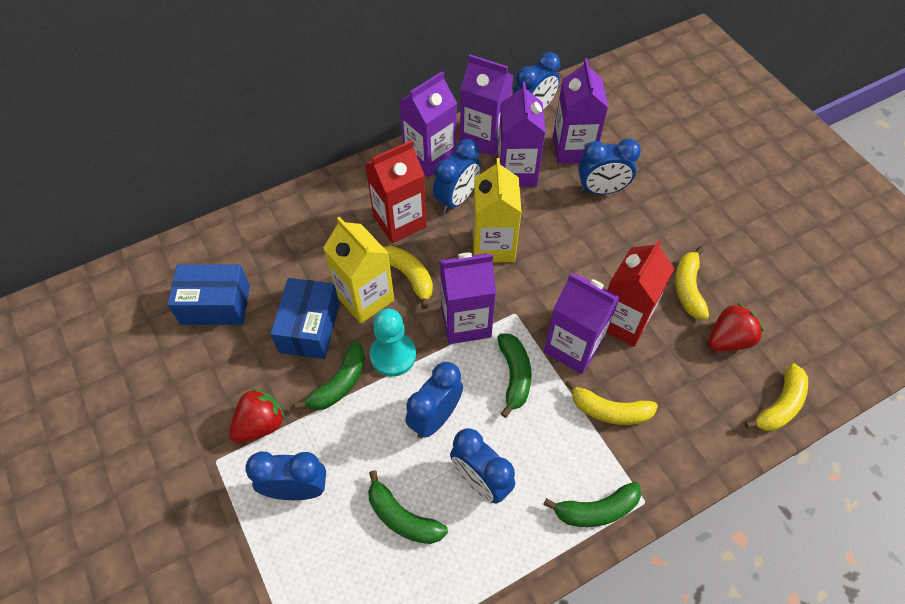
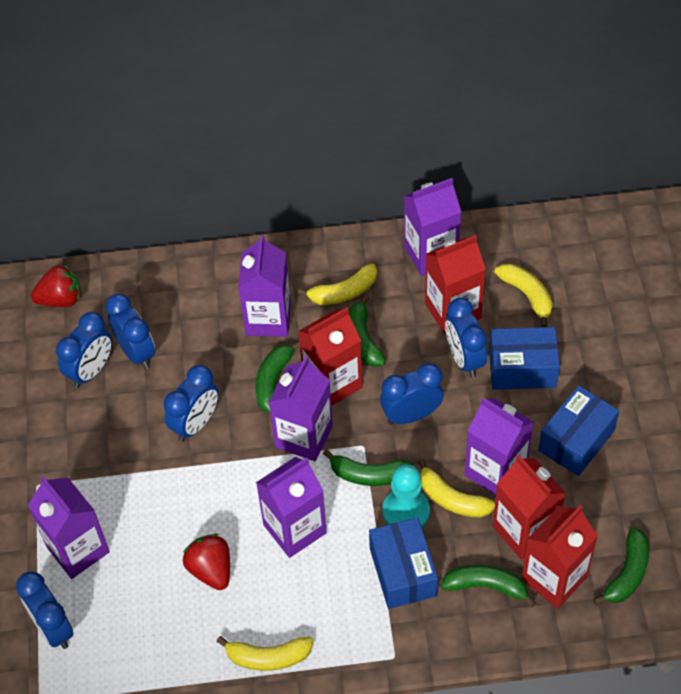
blue box: 2 -> 3
green banana: 4 -> 5
red carton: 2 -> 4
yellow carton: 2 -> 0

